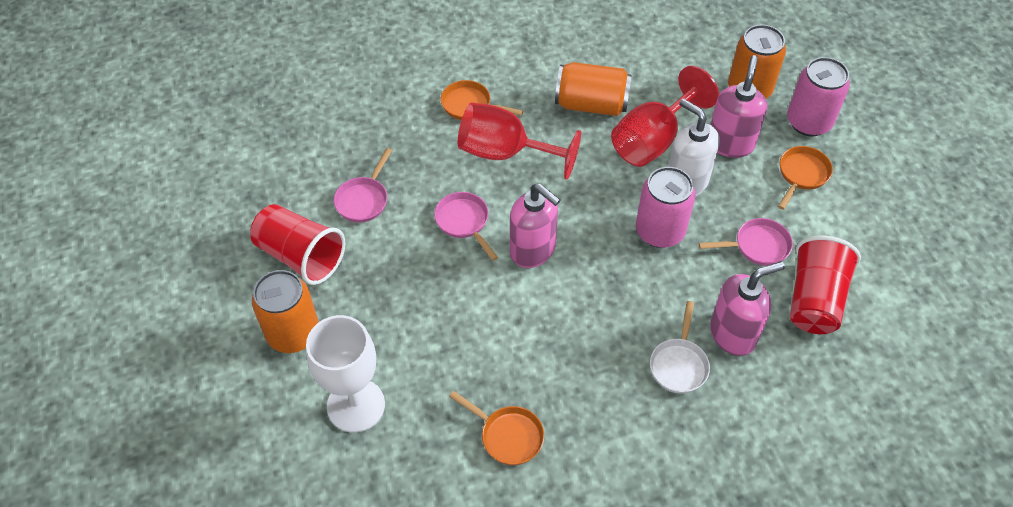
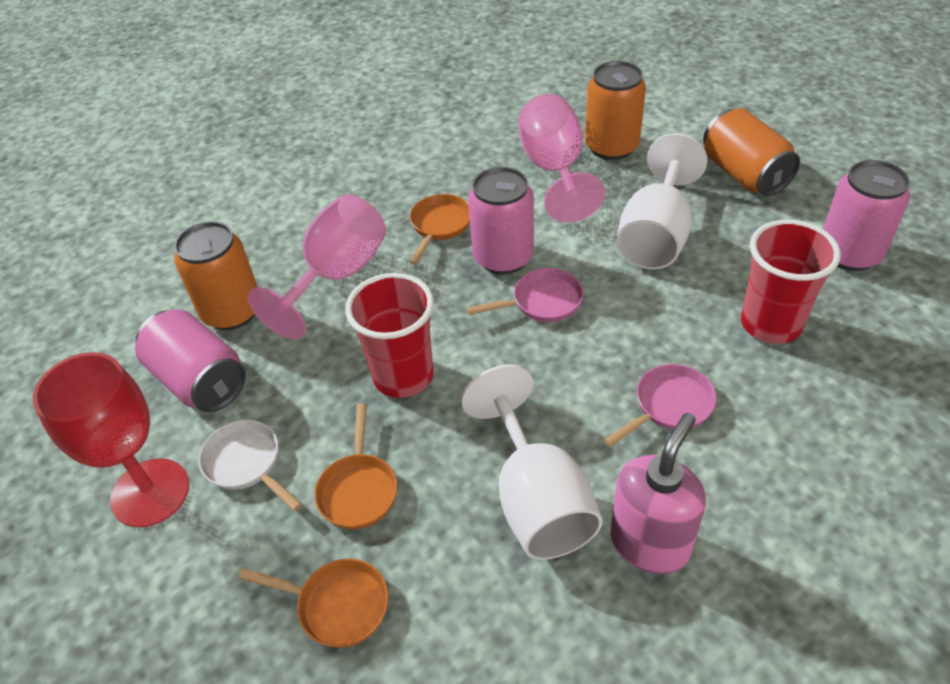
pink can: 2 -> 3
pink goblet: 0 -> 2
pink pan: 3 -> 2
pink soap dispenser: 3 -> 1
red goblet: 2 -> 1
white goblet: 1 -> 2
white soap dispenser: 1 -> 0

